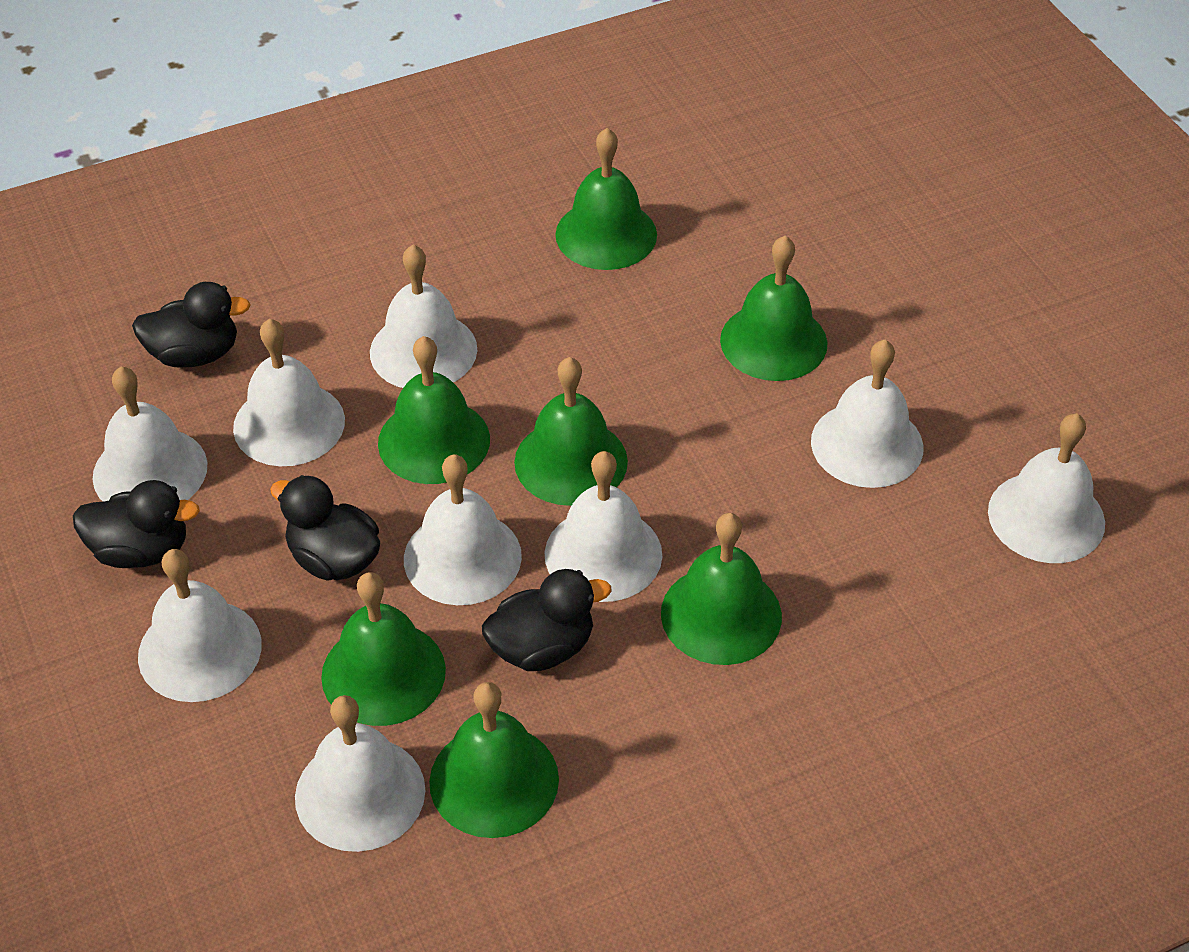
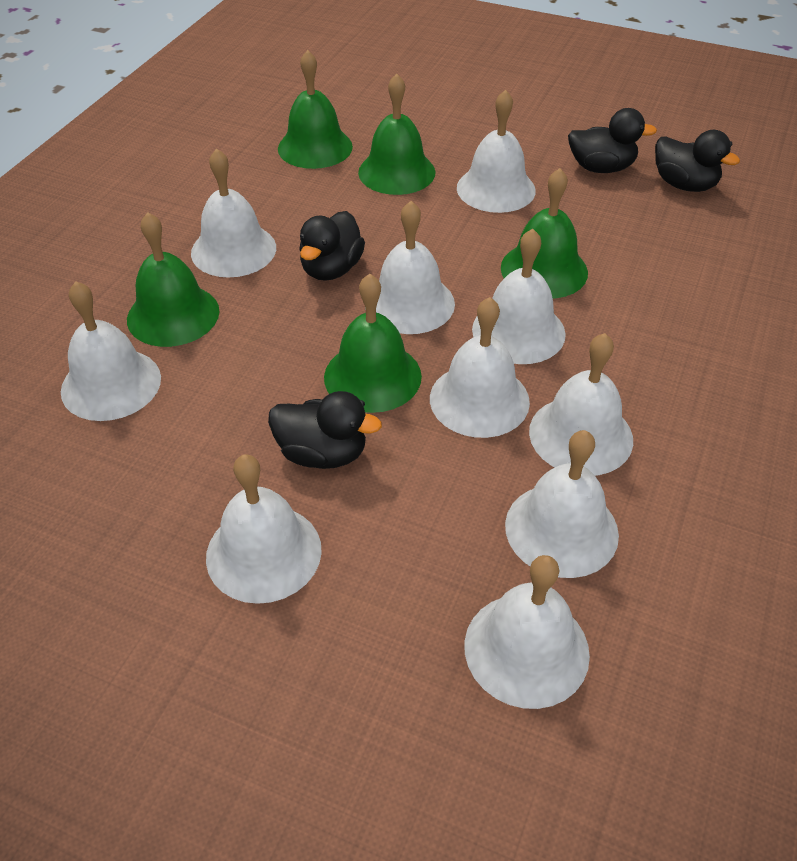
green bell: 7 -> 5
white bell: 9 -> 10

